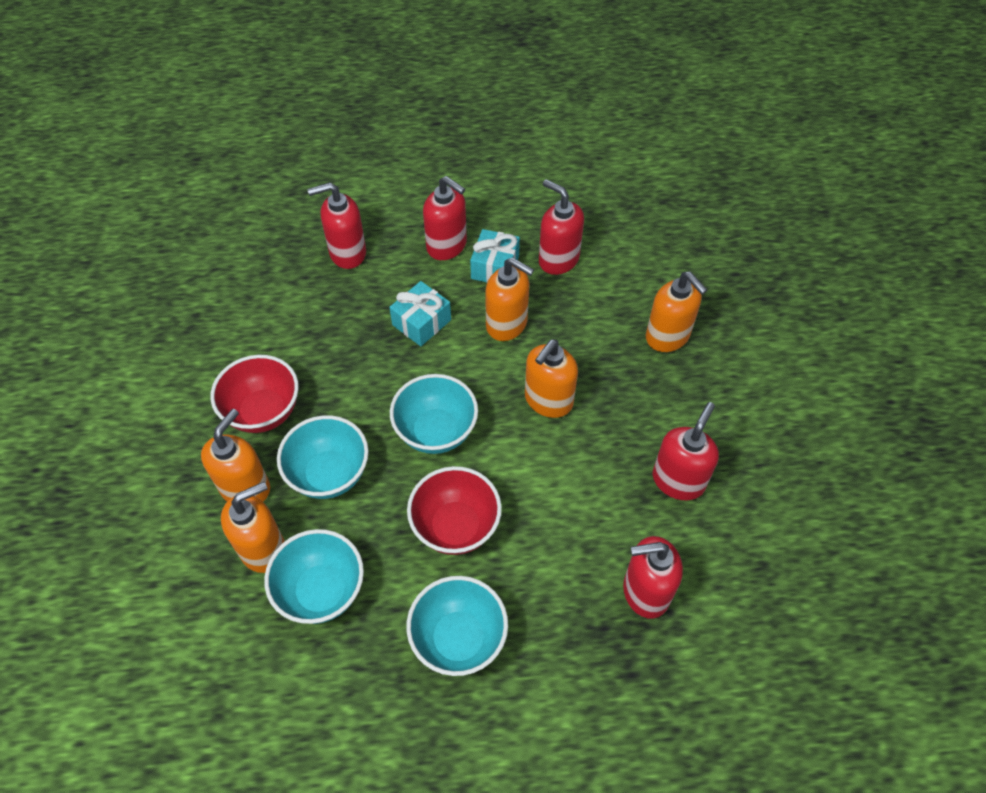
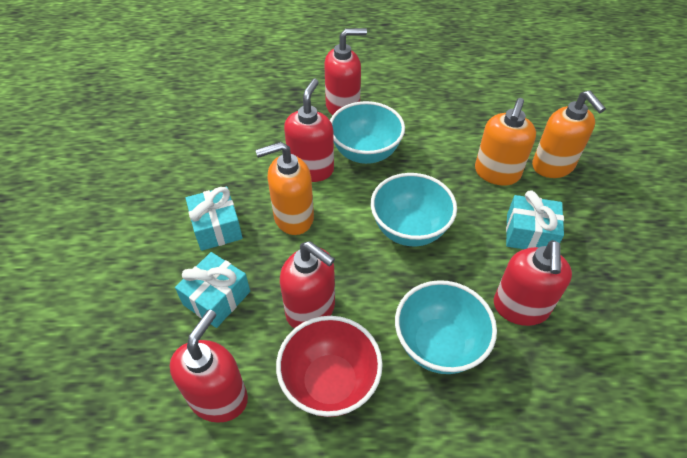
orange soap dispenser: 5 -> 3
red bowl: 2 -> 1
turquoise bowl: 4 -> 3
turquoise gift: 2 -> 3

